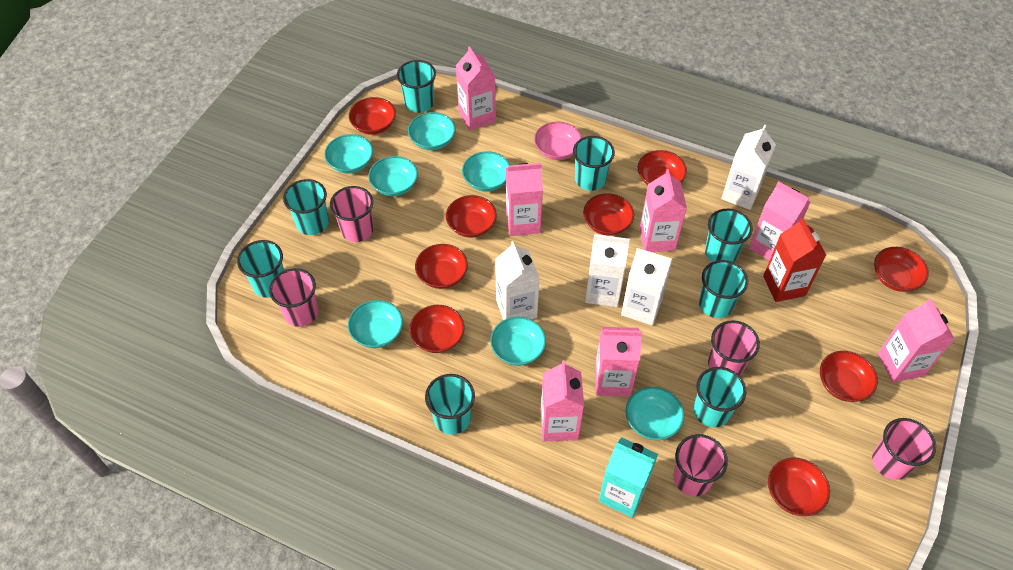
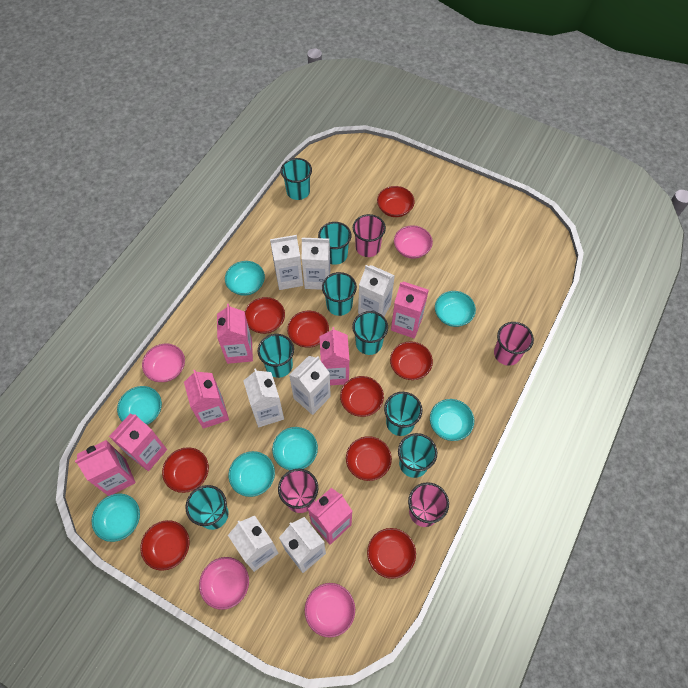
pink bowl: 1 -> 4
pink cup: 5 -> 4
red carton: 1 -> 0
turquoise carton: 1 -> 0
white carton: 4 -> 7

